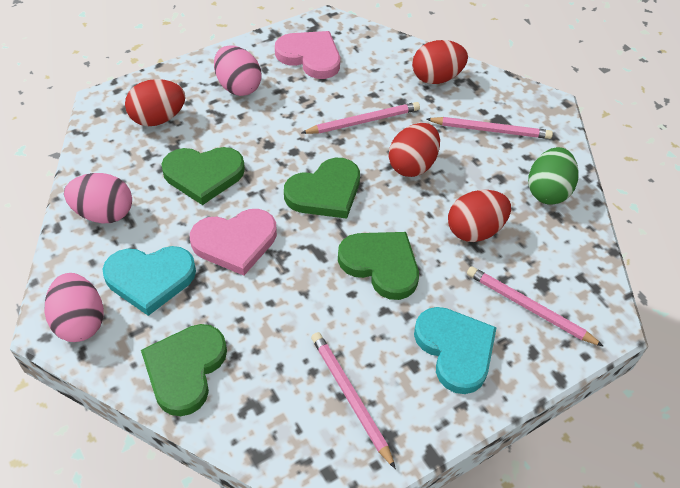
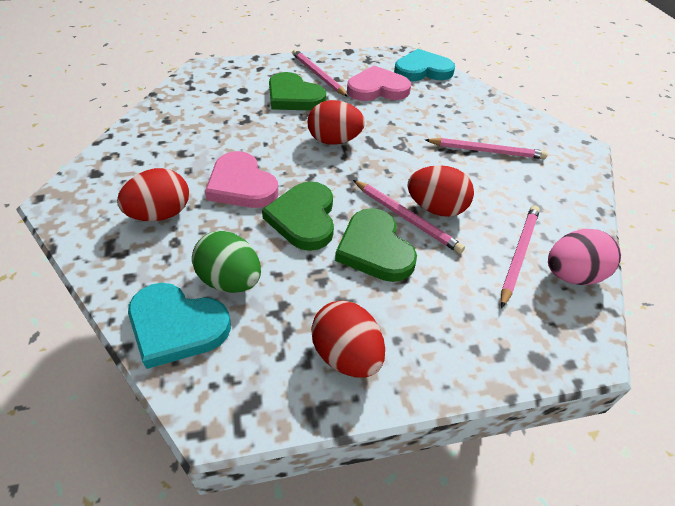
green heart: 4 -> 3
pink egg: 3 -> 1

